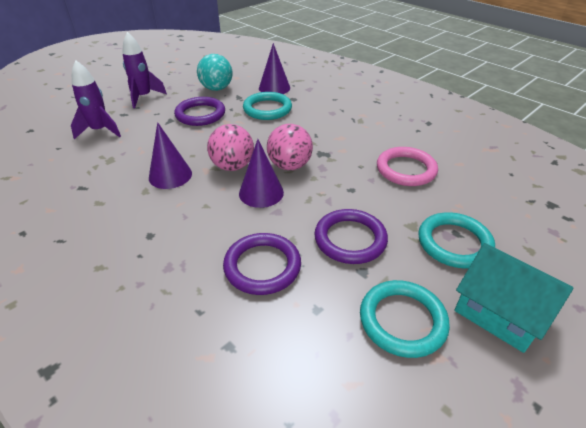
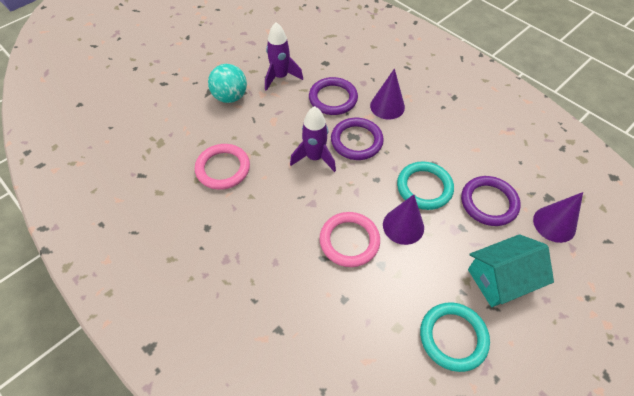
pink ball: 2 -> 0
pink ring: 1 -> 2
turquoise ring: 3 -> 2

